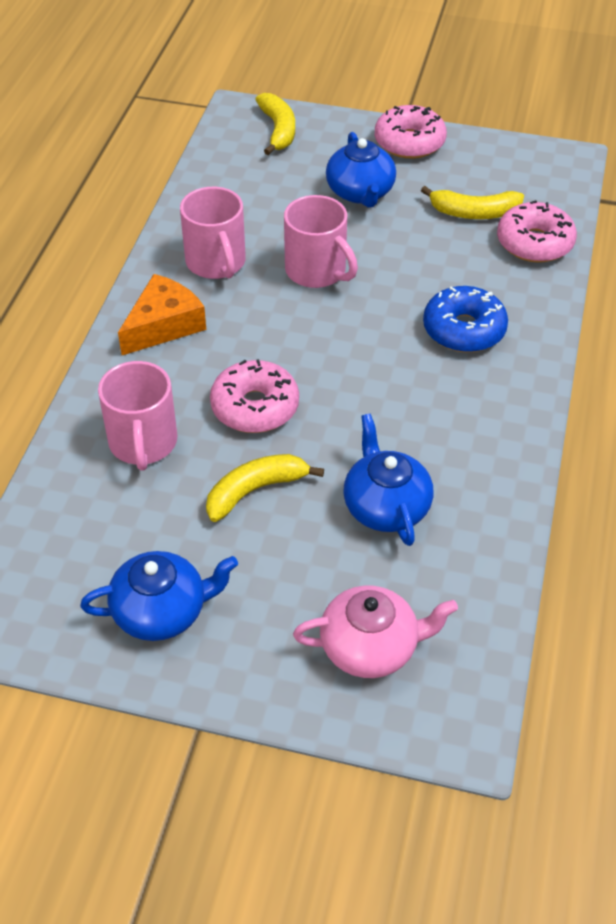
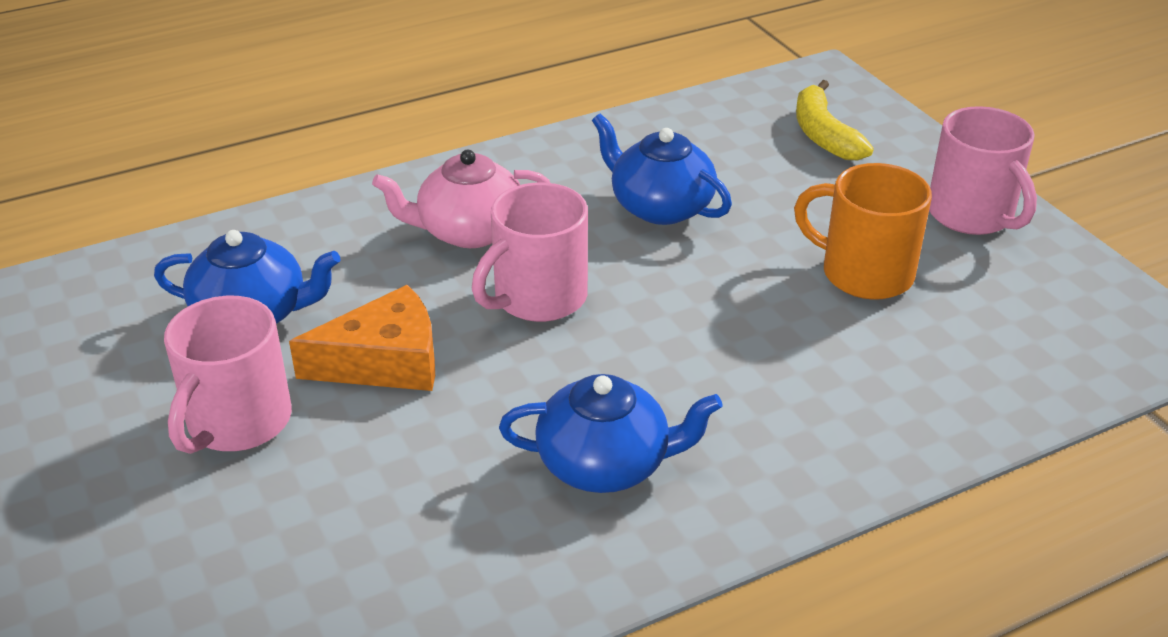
blue donut: 1 -> 0
orange mug: 0 -> 1
pink donut: 3 -> 0
yellow banana: 3 -> 1

